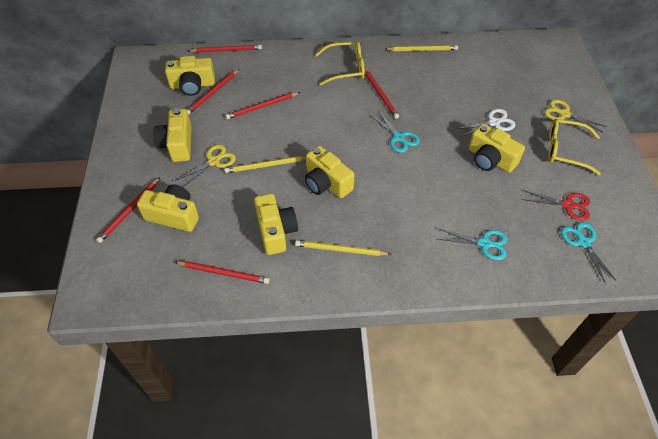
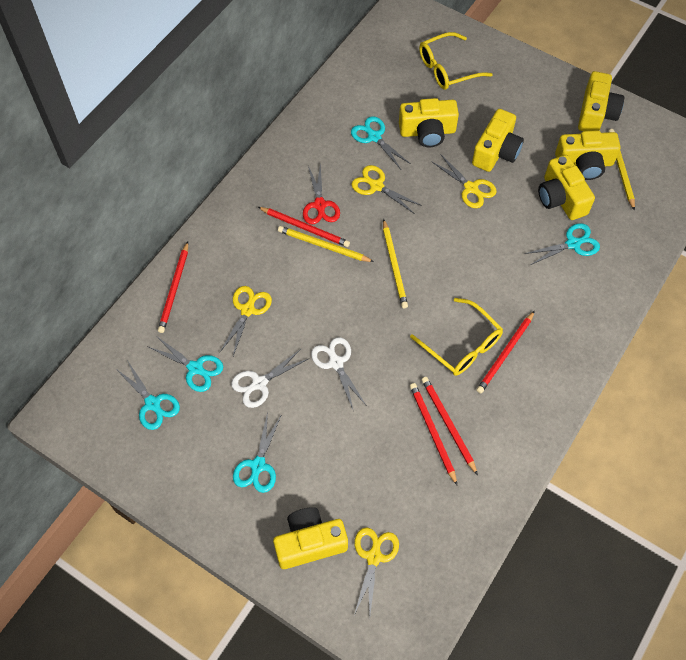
red pencil: 6 -> 5
turquoise scissors: 3 -> 5
white scissors: 1 -> 2
yellow scissors: 2 -> 4

